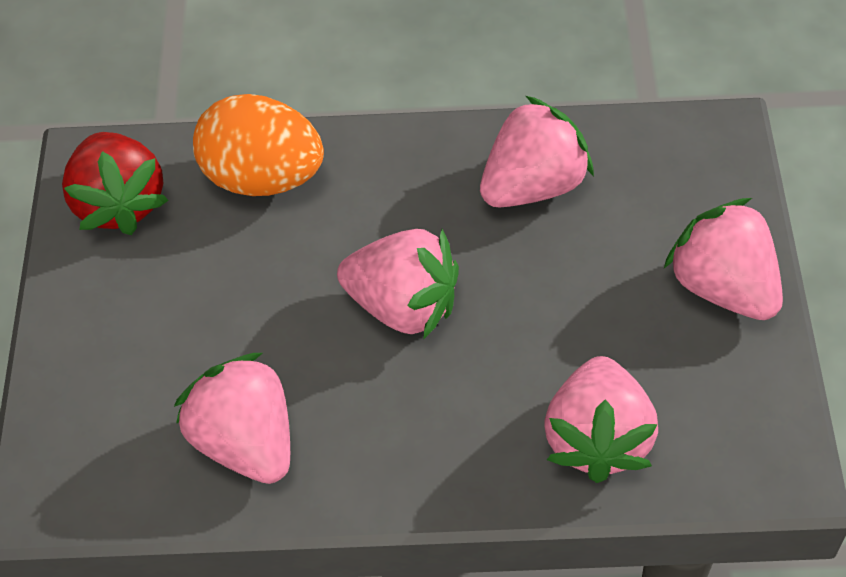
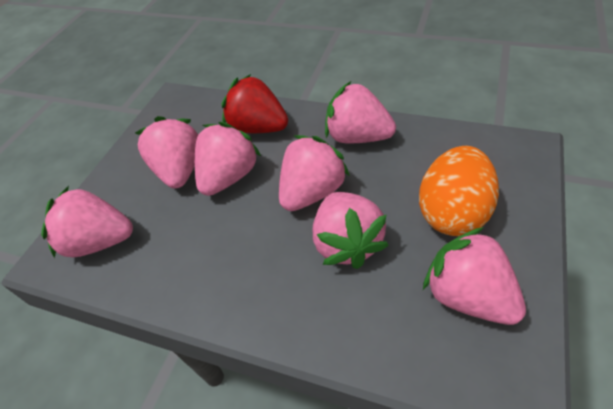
pink strawberry: 5 -> 7

